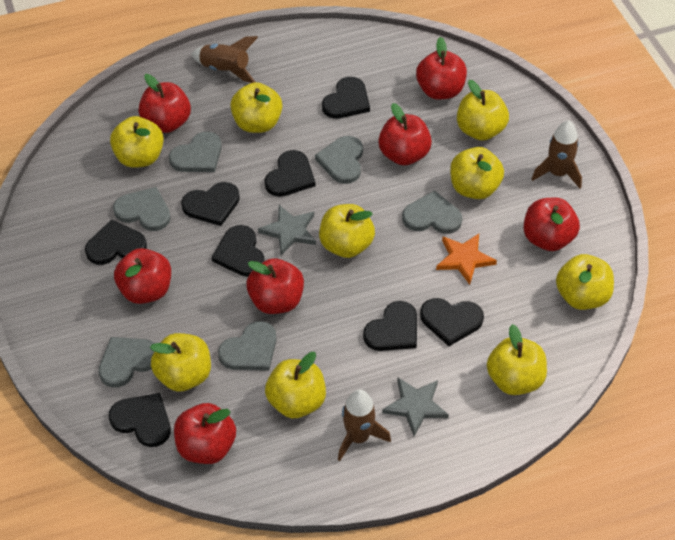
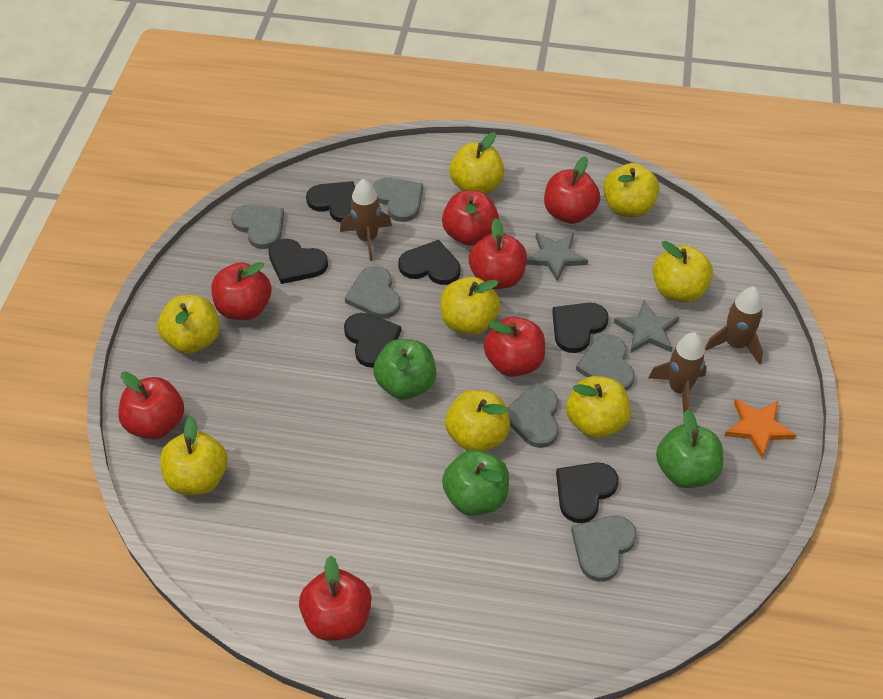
black heart: 8 -> 6
green apple: 0 -> 3
yellow apple: 9 -> 8

